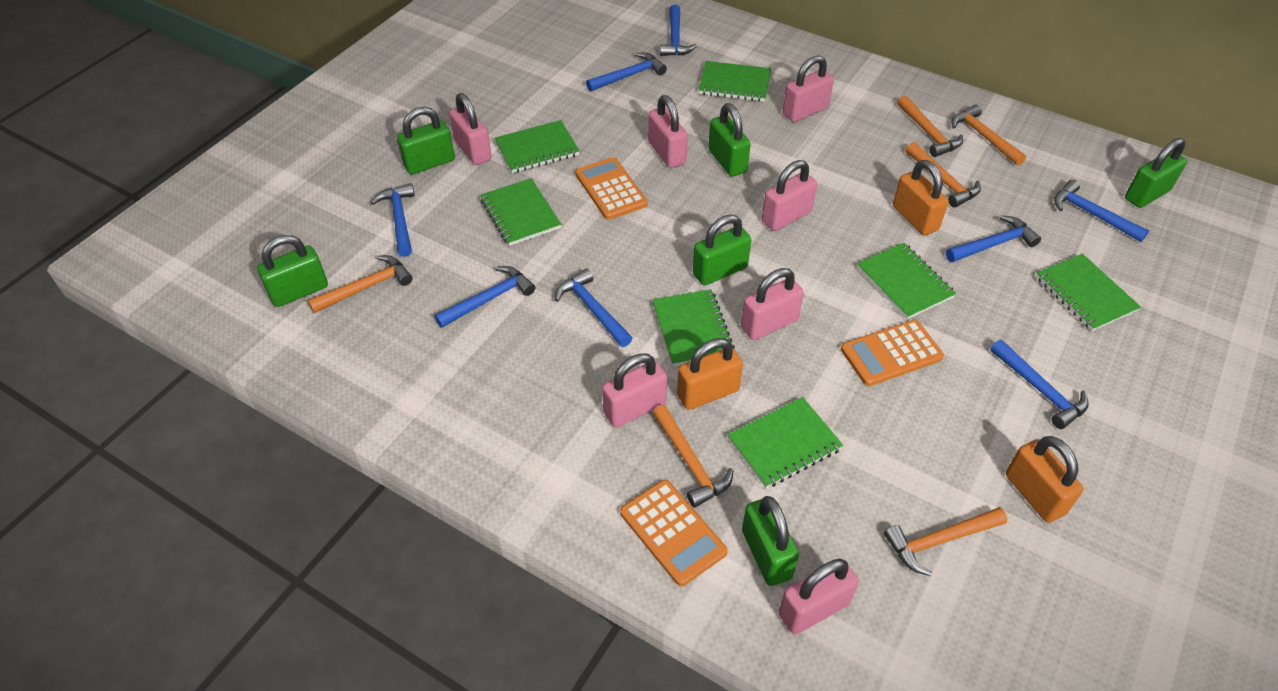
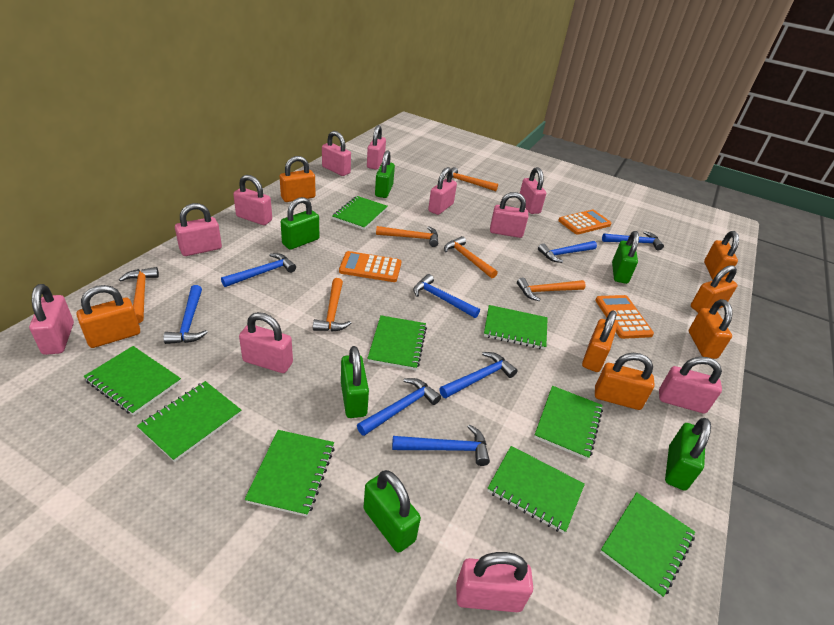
green notebook: 7 -> 9
orange padlock: 3 -> 7
pink padlock: 7 -> 11

